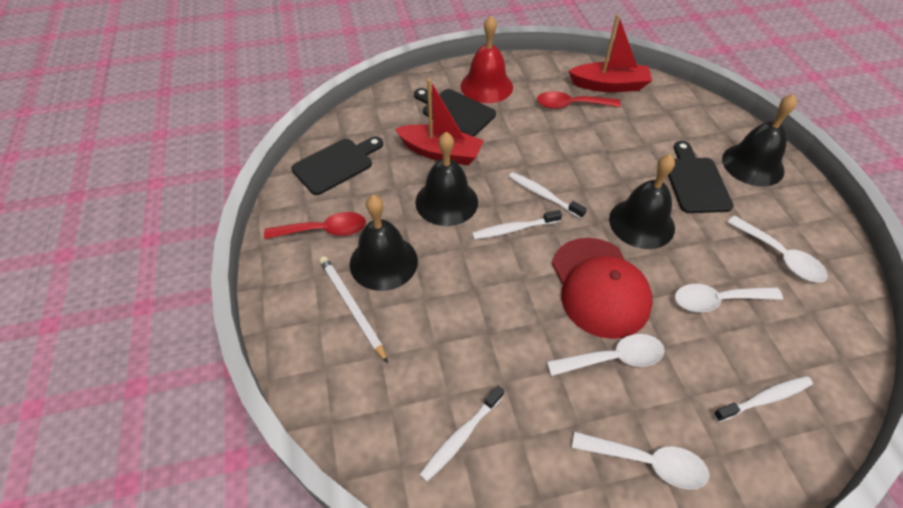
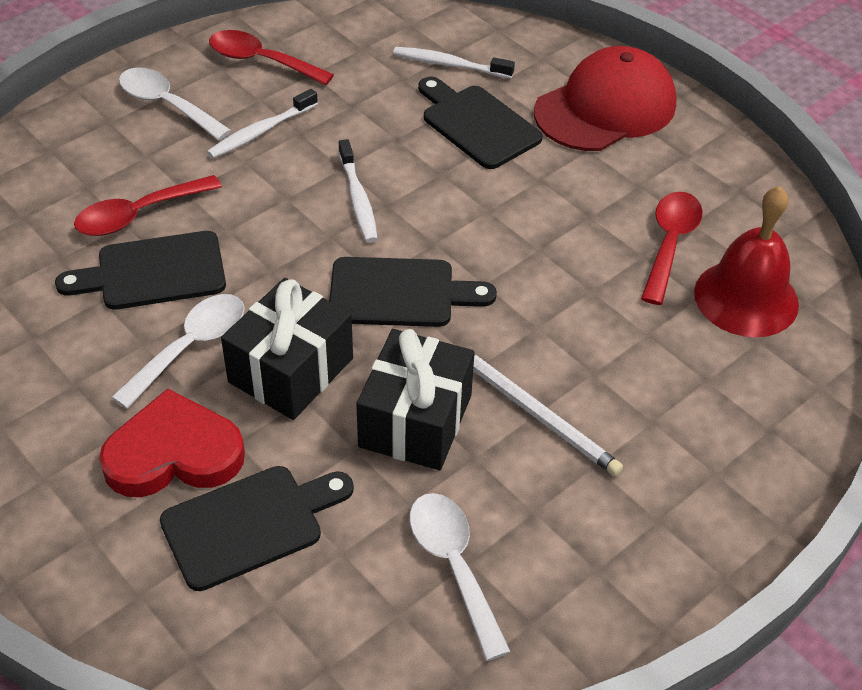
black bell: 4 -> 0
black cutting board: 3 -> 4
black gift: 0 -> 2
red boat: 2 -> 0
red heart: 0 -> 1
red spoon: 2 -> 3
white spoon: 4 -> 3
white toothbrush: 4 -> 3

